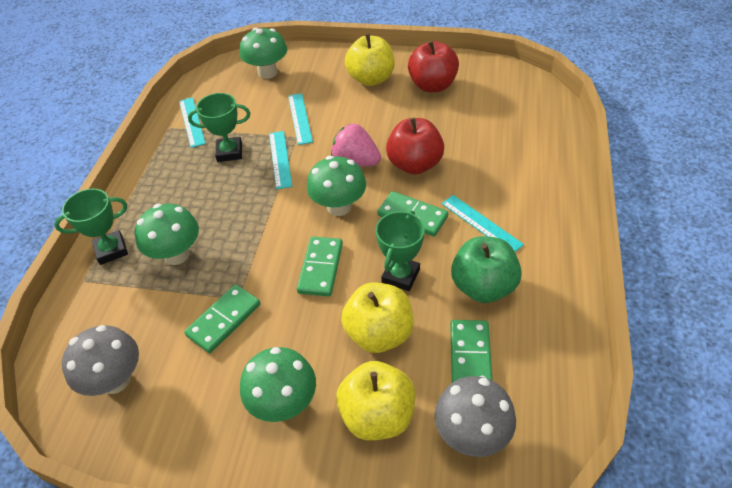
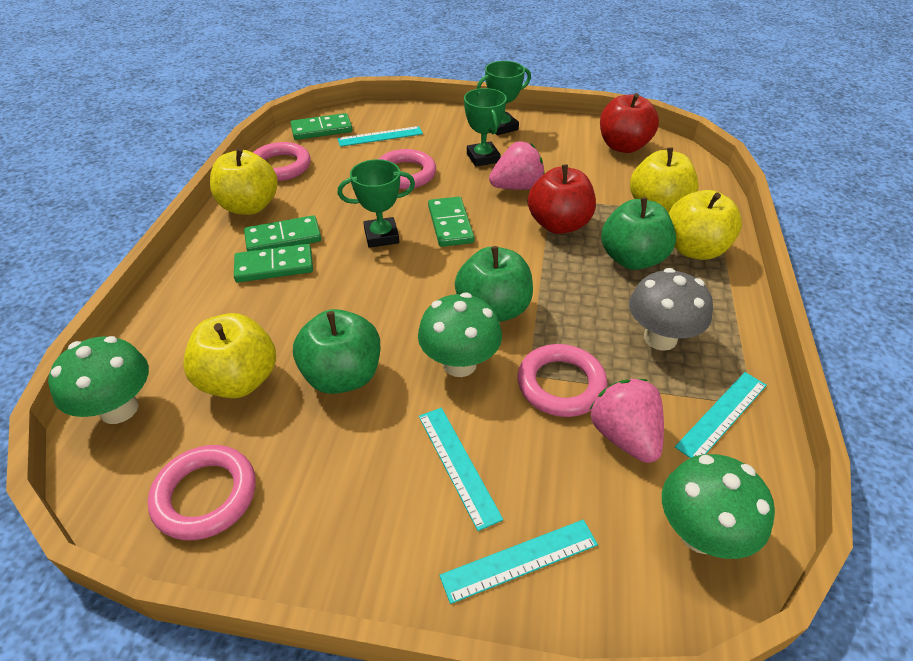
green apple: 1 -> 3
green mushroom: 4 -> 3
grey mushroom: 2 -> 1
pink ring: 0 -> 4
pink strawberry: 1 -> 2
yellow apple: 3 -> 4

